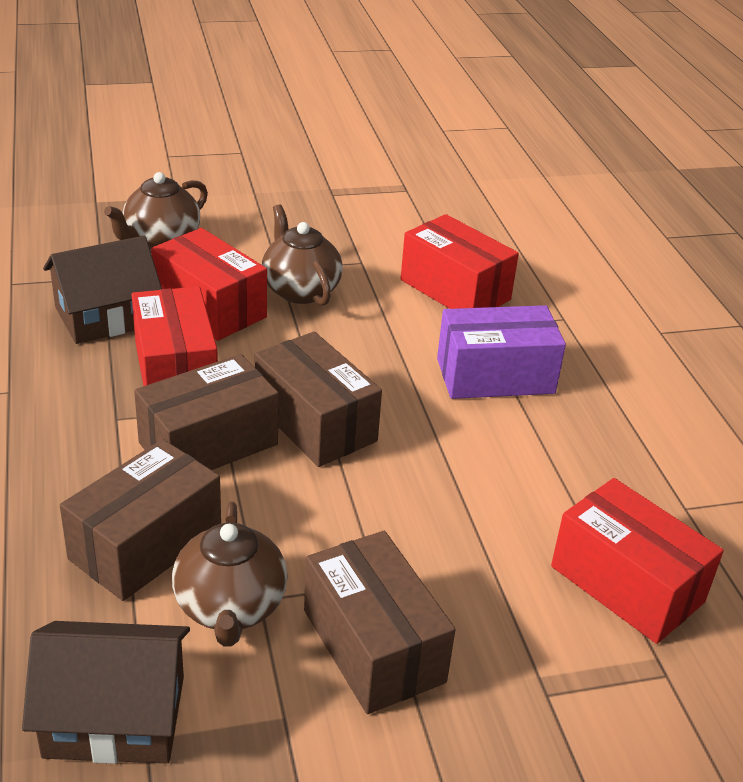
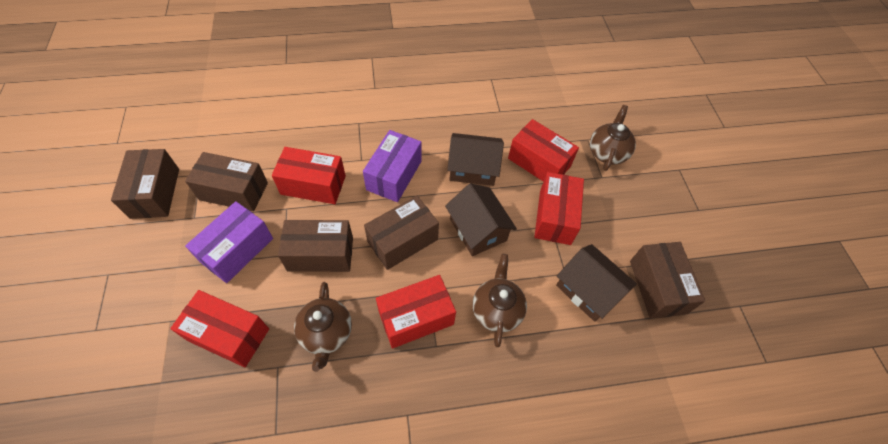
brown box: 4 -> 5
brown house: 2 -> 3
purple box: 1 -> 2
red box: 4 -> 5

